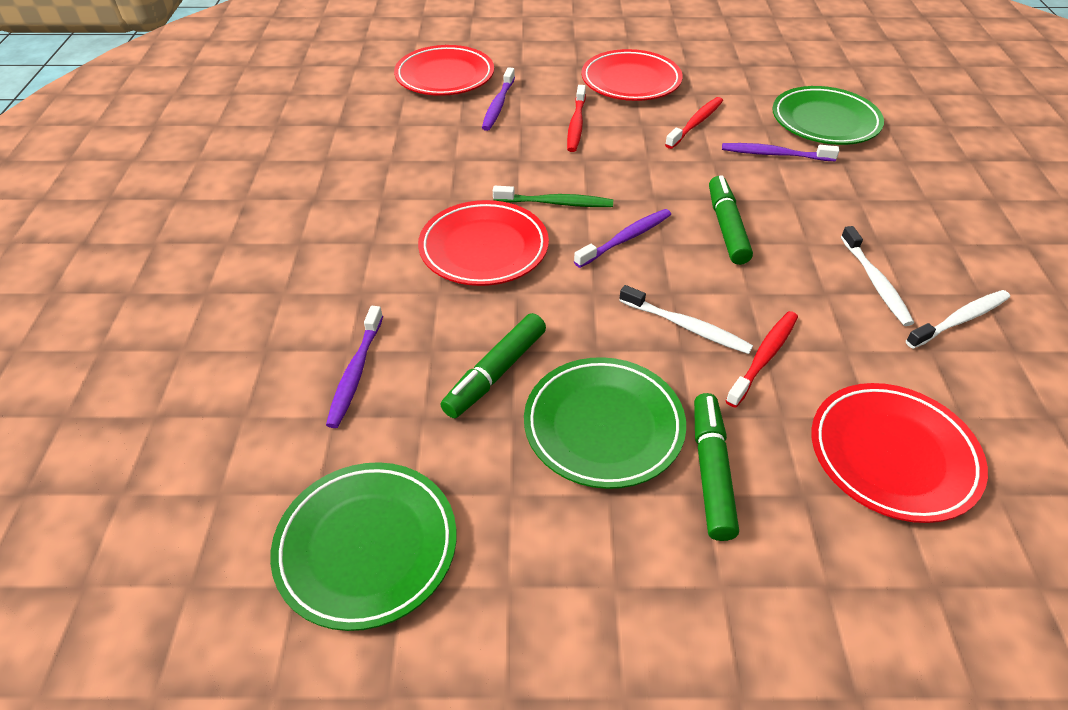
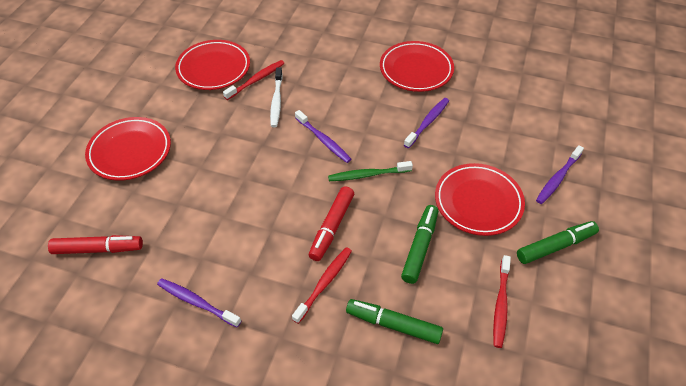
green plate: 3 -> 0
red marker: 0 -> 2
white toothbrush: 3 -> 1

